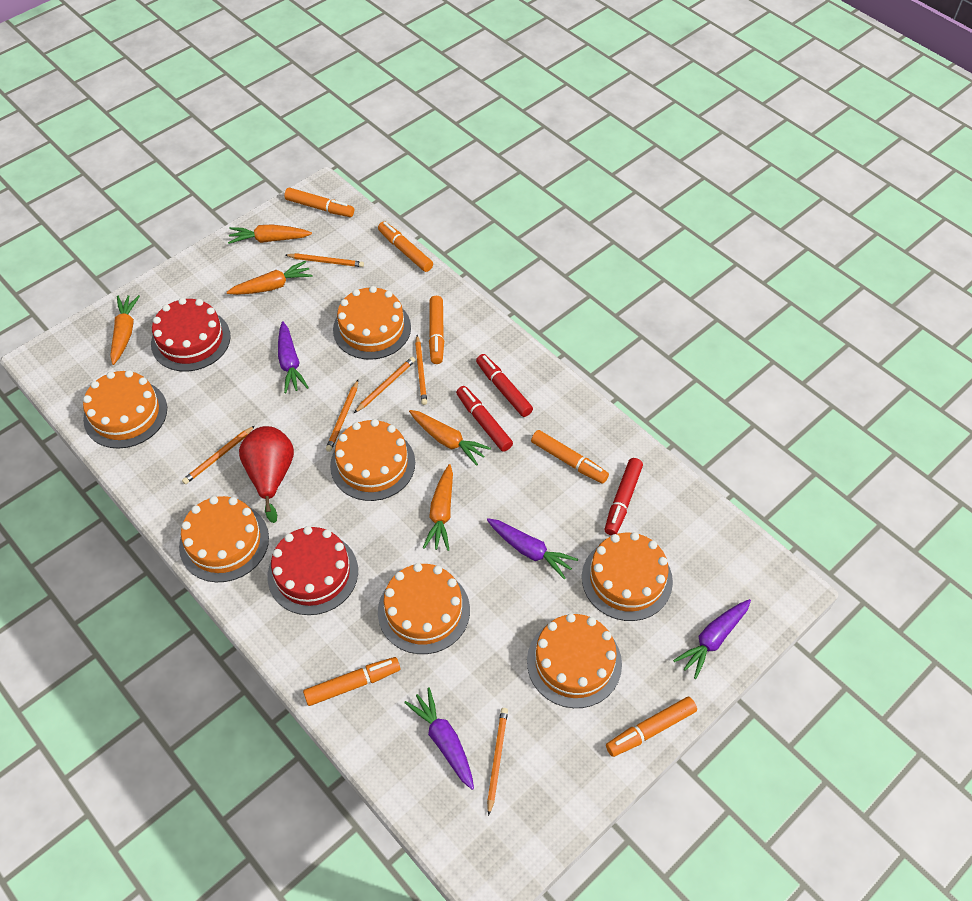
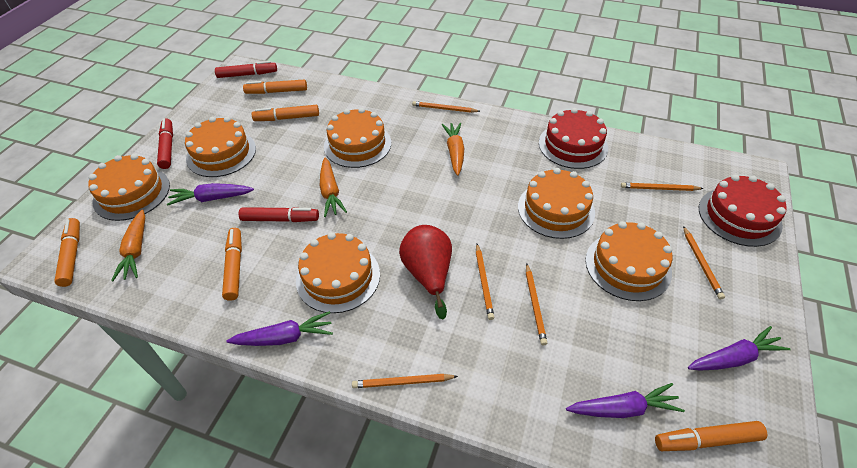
orange cake: 7 -> 6
orange carrot: 5 -> 3
orange marker: 6 -> 5

